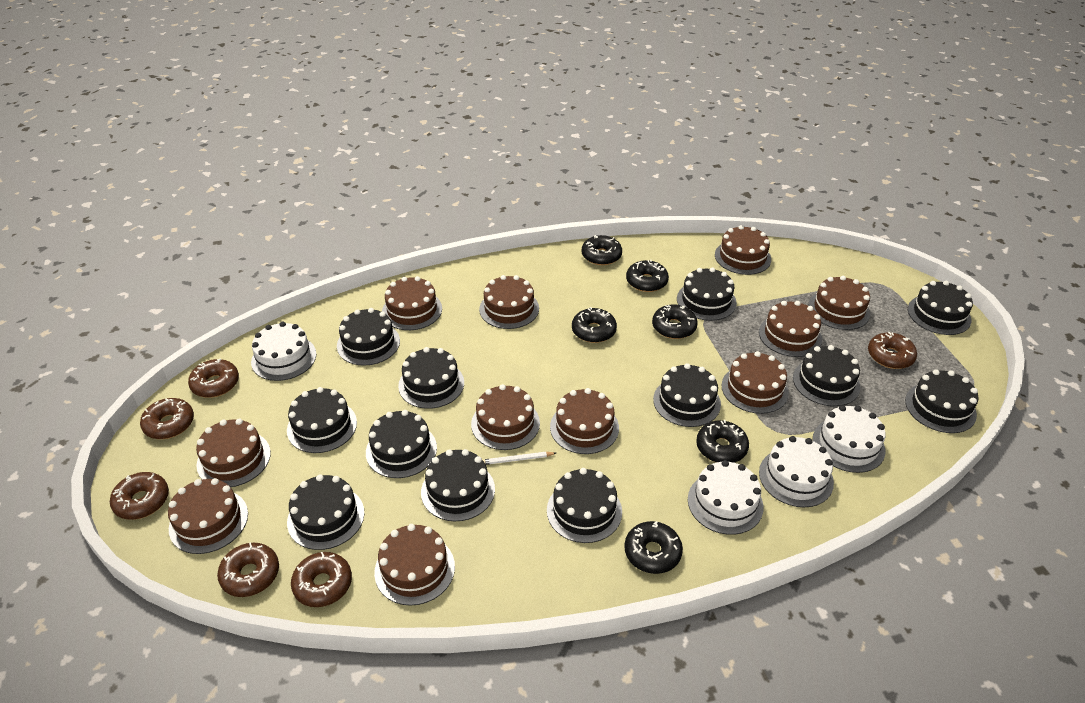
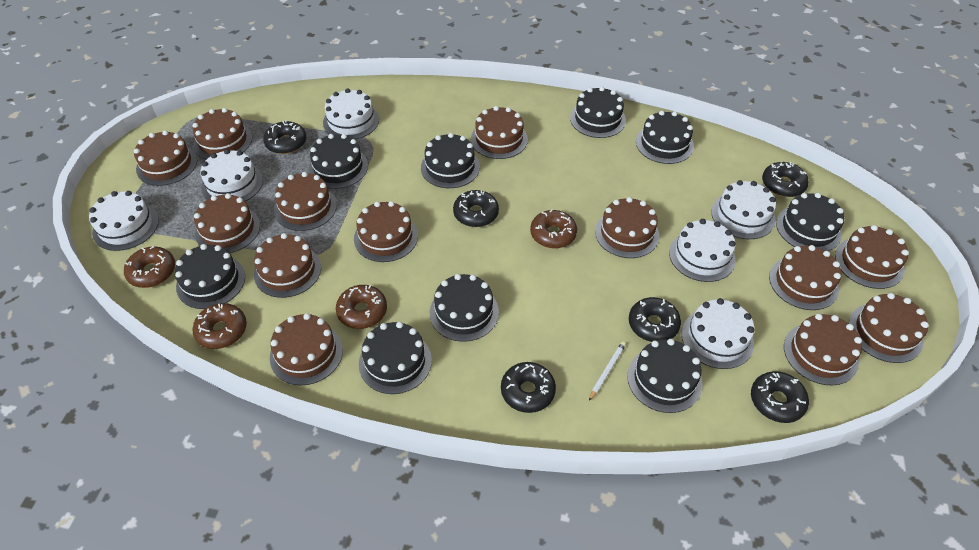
black cake: 12 -> 9
brown cake: 11 -> 13
brown donut: 6 -> 4
white cake: 4 -> 6

